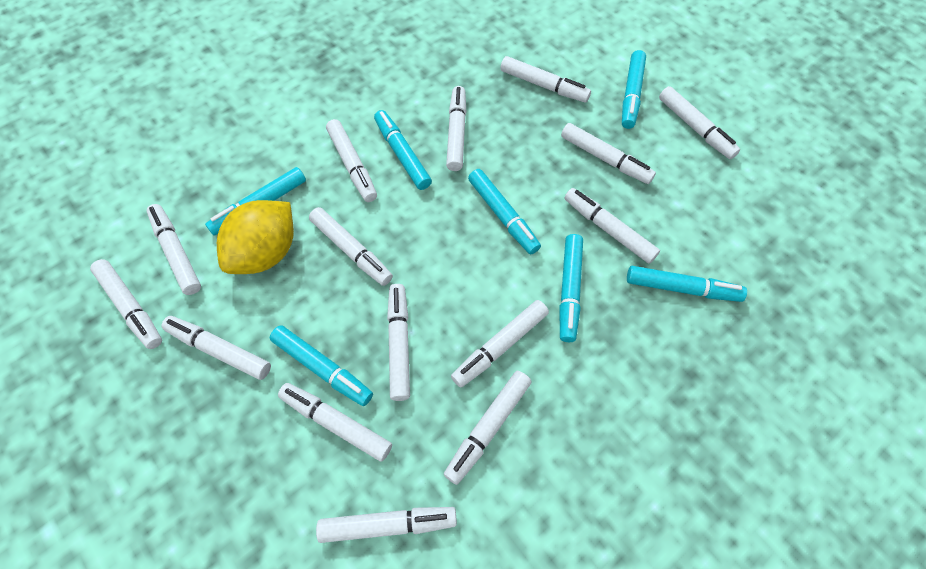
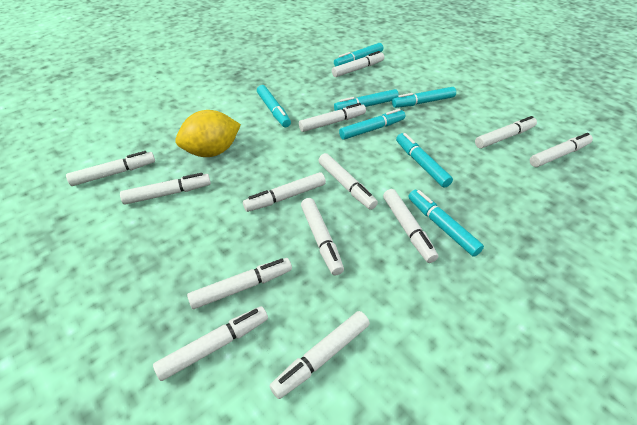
white marker: 15 -> 13

